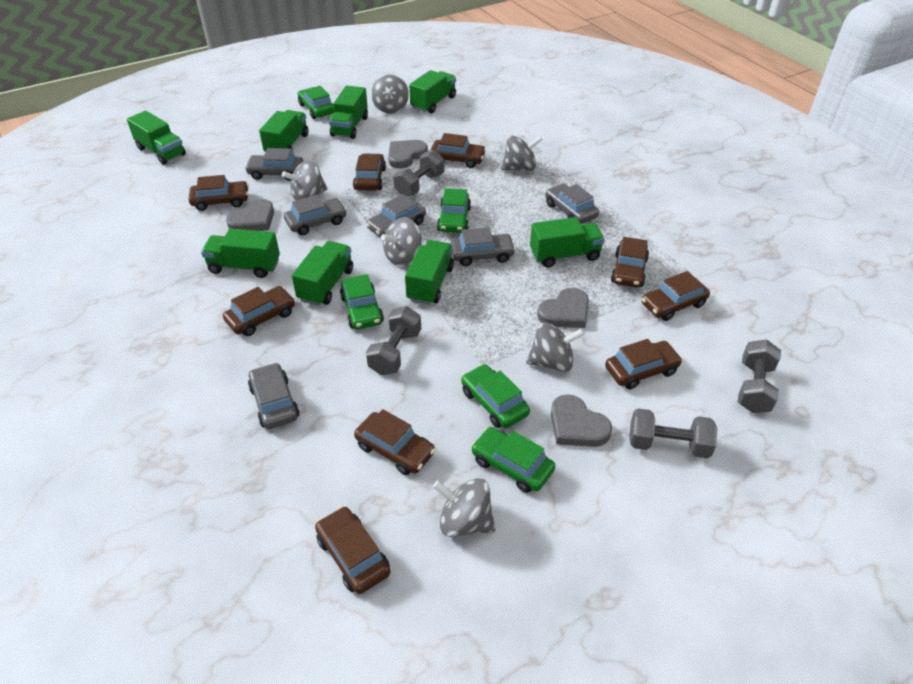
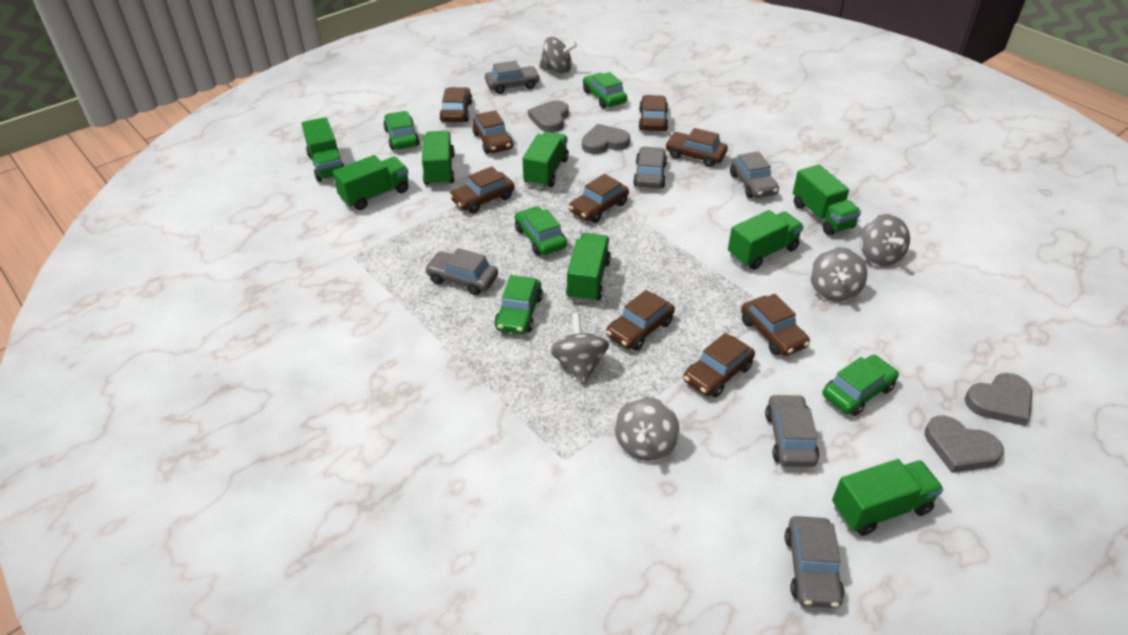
grey dumbbell: 4 -> 0
grey spinning top: 6 -> 5

